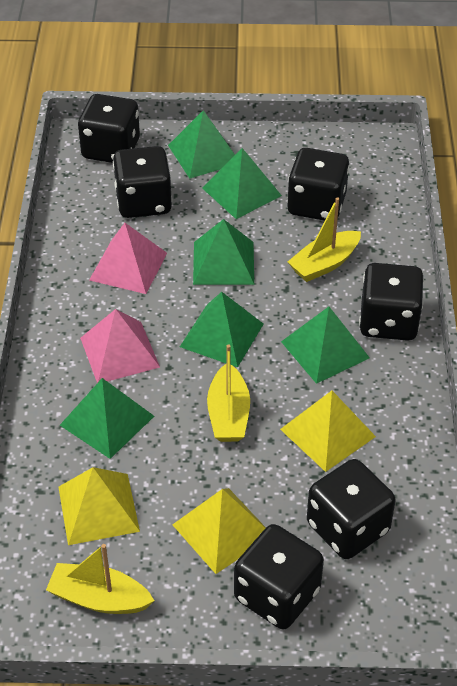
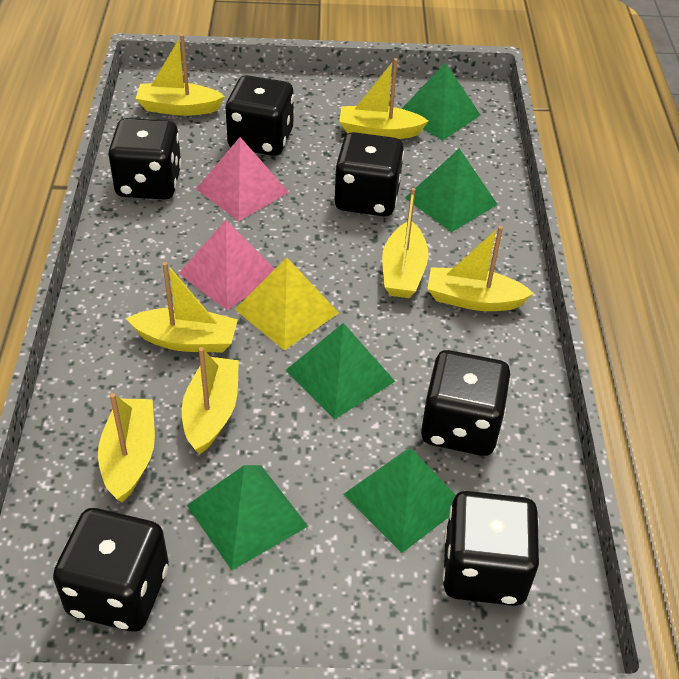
green pyramid: 6 -> 5
yellow boat: 3 -> 7
yellow pyramid: 3 -> 1

